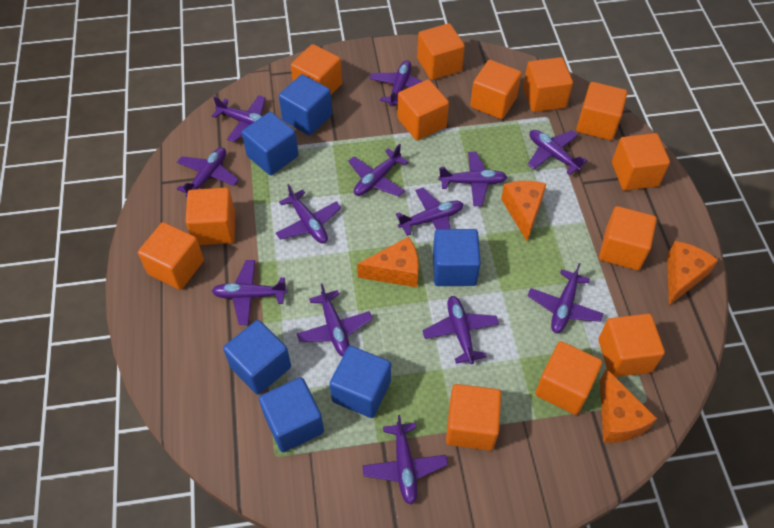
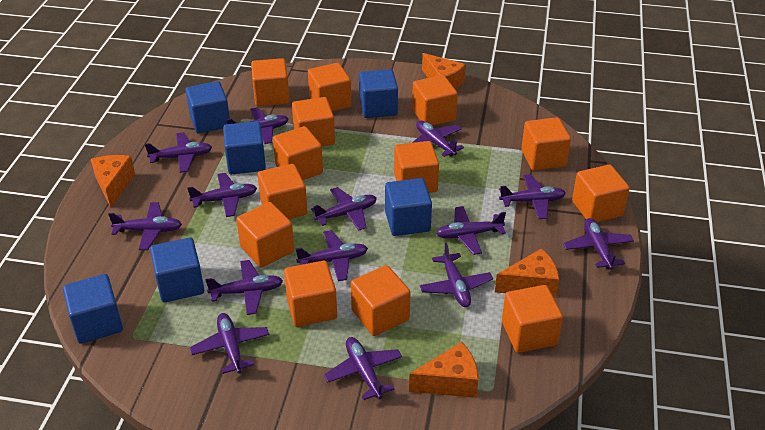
purple plane: 13 -> 14

